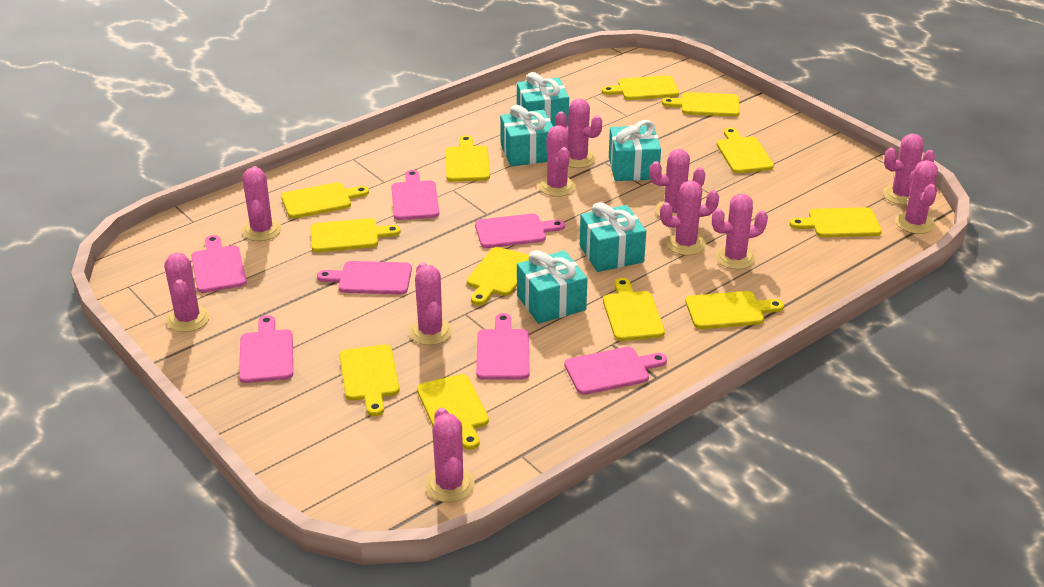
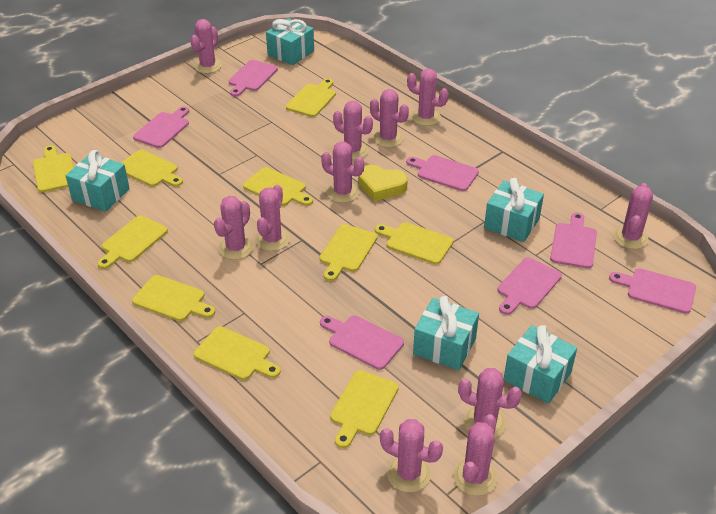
yellow cutting board: 12 -> 10
yellow heart: 0 -> 1

